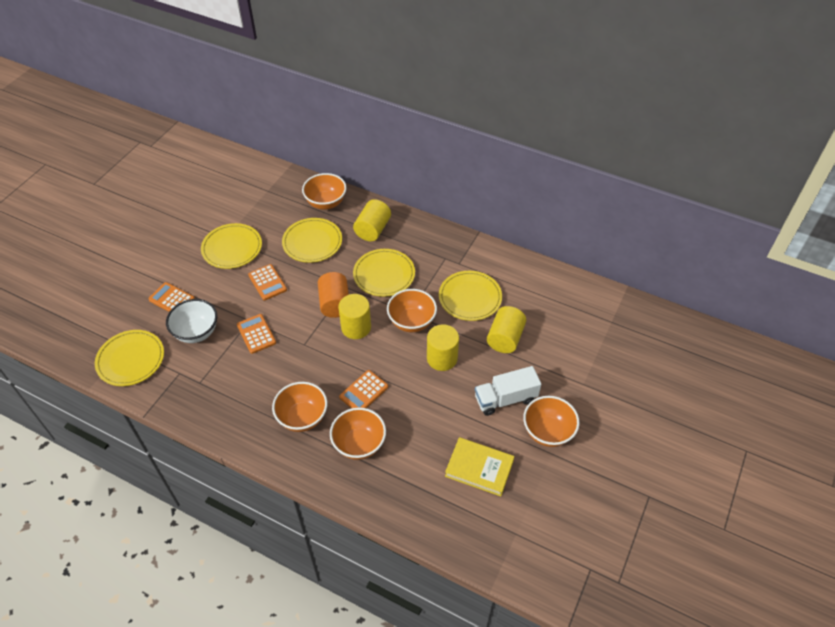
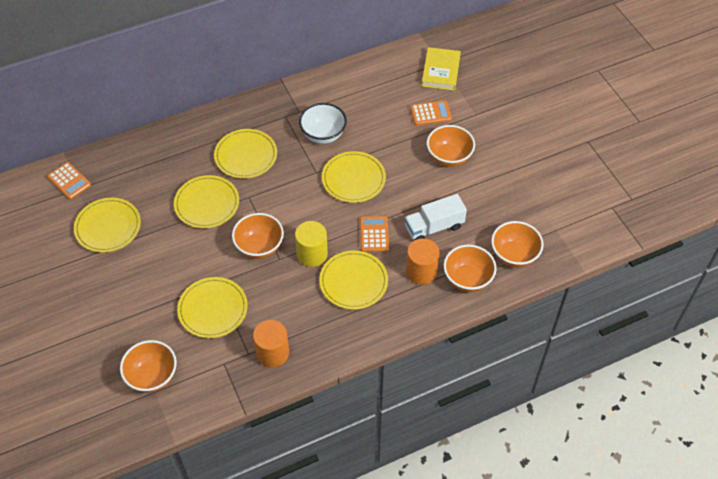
orange calculator: 4 -> 3
orange cylinder: 1 -> 2
yellow cylinder: 4 -> 1
yellow plate: 5 -> 6

